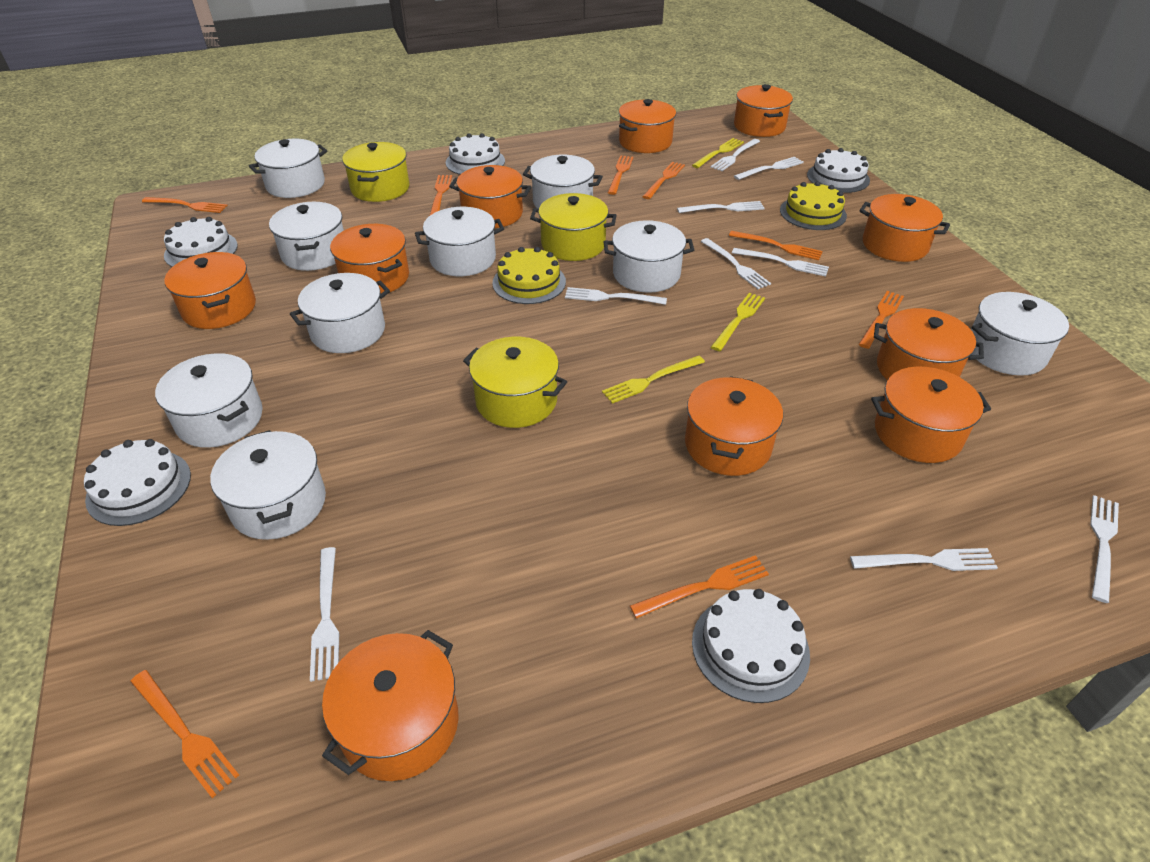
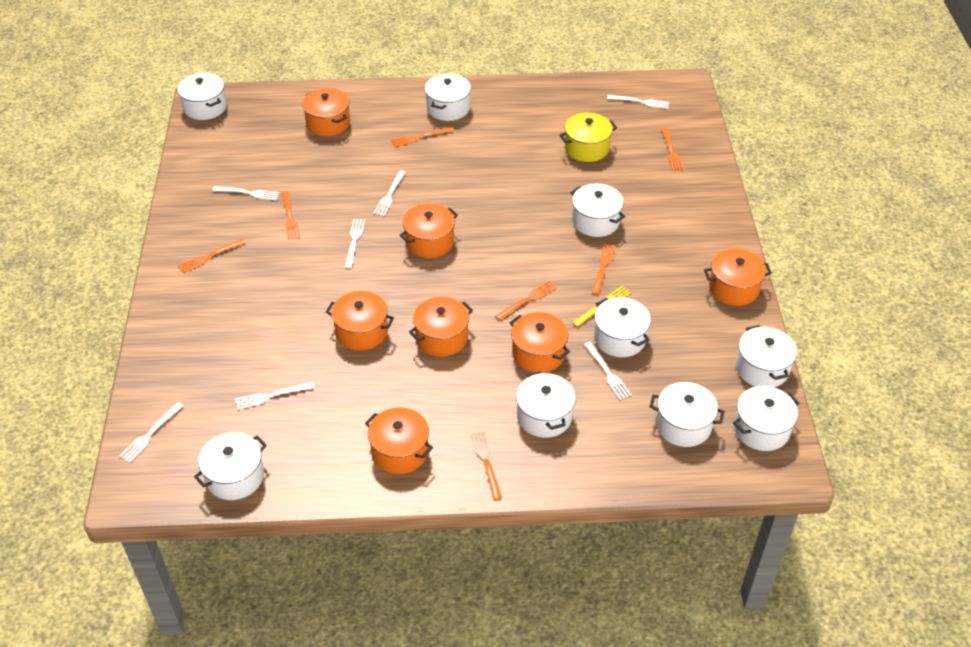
orange fork: 8 -> 7
orange pot: 10 -> 7
white cake: 5 -> 0
white fork: 9 -> 7
yellow cake: 2 -> 0
yellow fork: 3 -> 1
yellow pot: 3 -> 1

